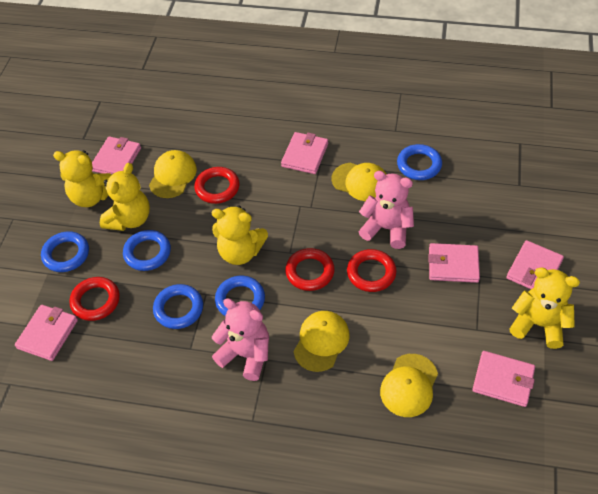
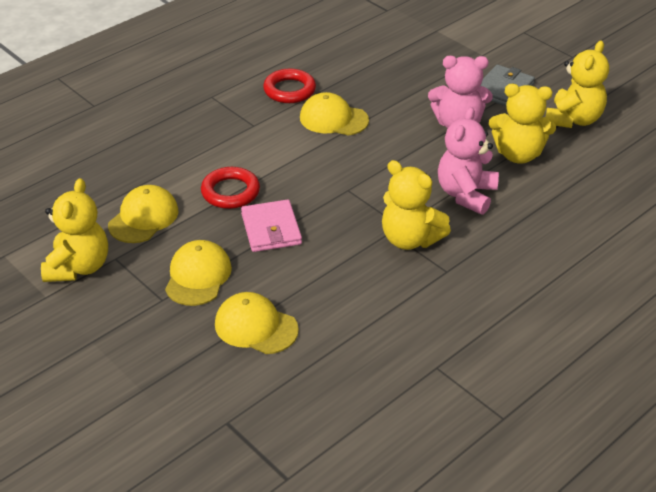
blue ring: 5 -> 0
grey wallet: 0 -> 1
pink wallet: 6 -> 1
red ring: 4 -> 2

